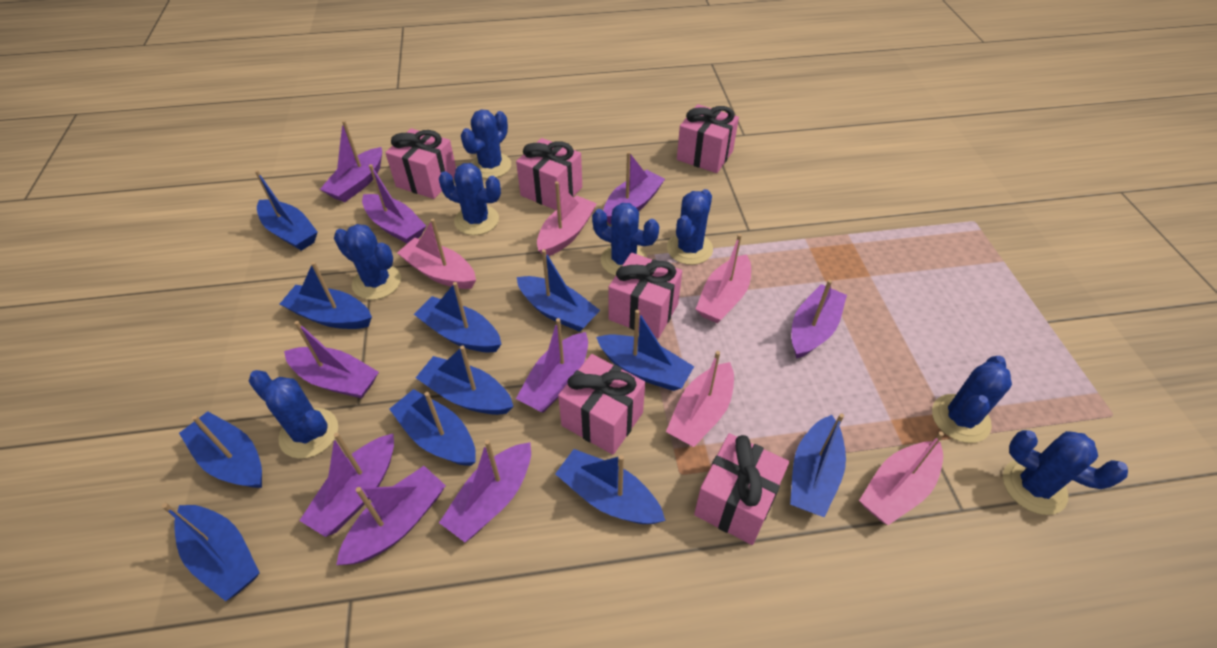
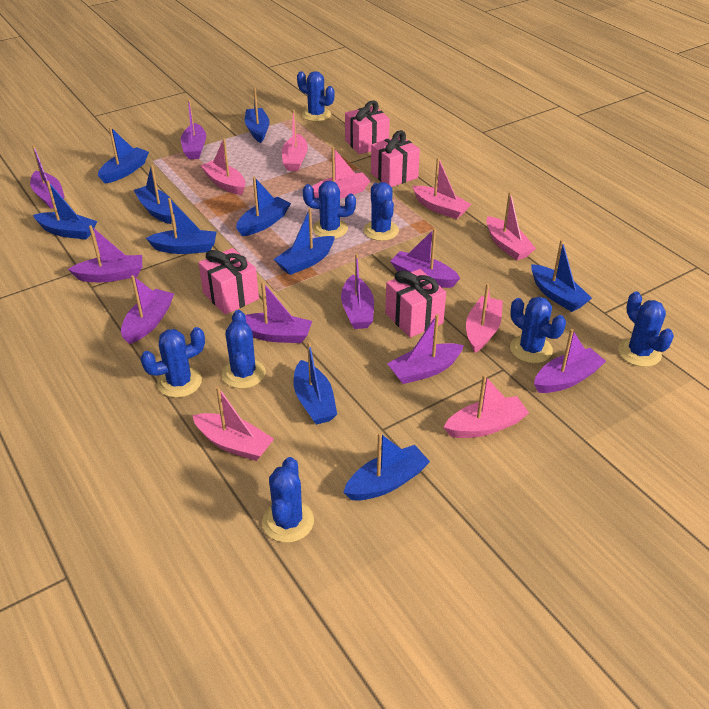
blue boat: 11 -> 10
pink boat: 5 -> 8
pink gift: 6 -> 4

